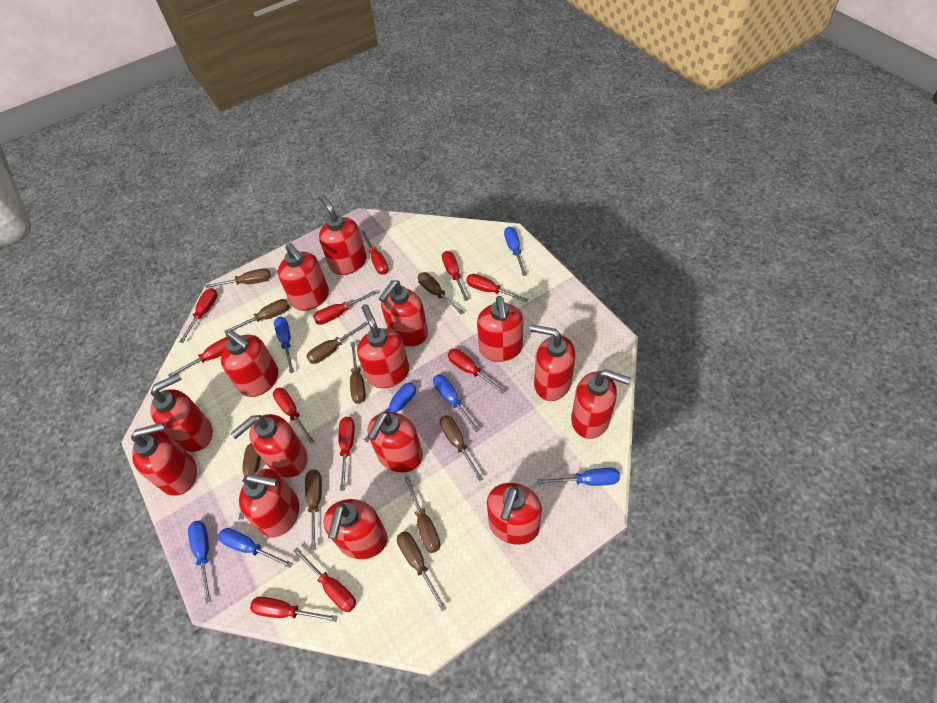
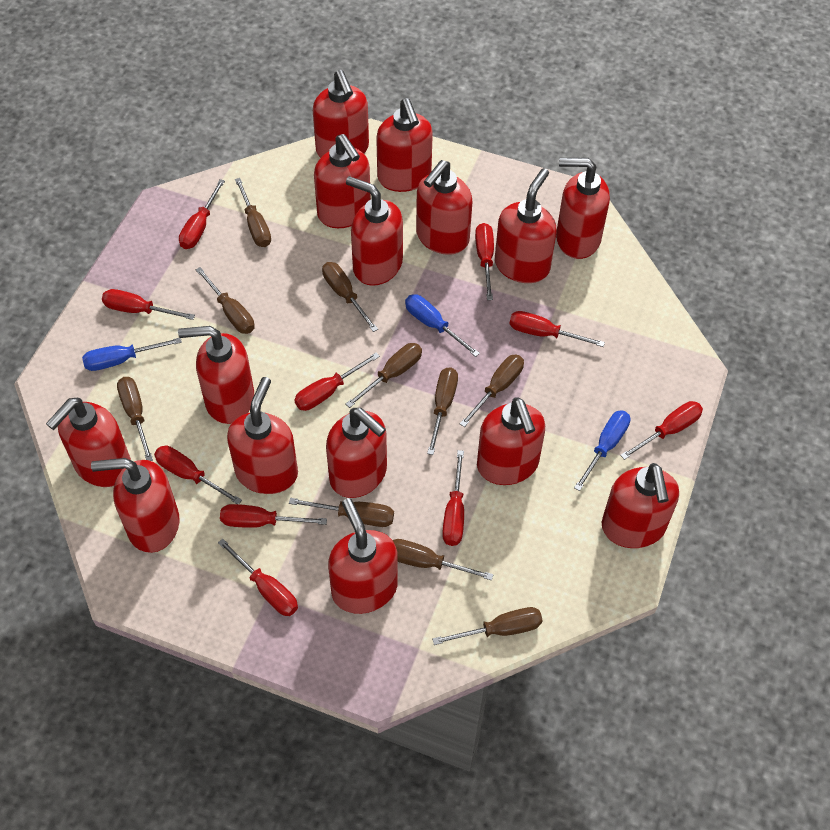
blue screwdriver: 7 -> 3
red screwdriver: 11 -> 10

